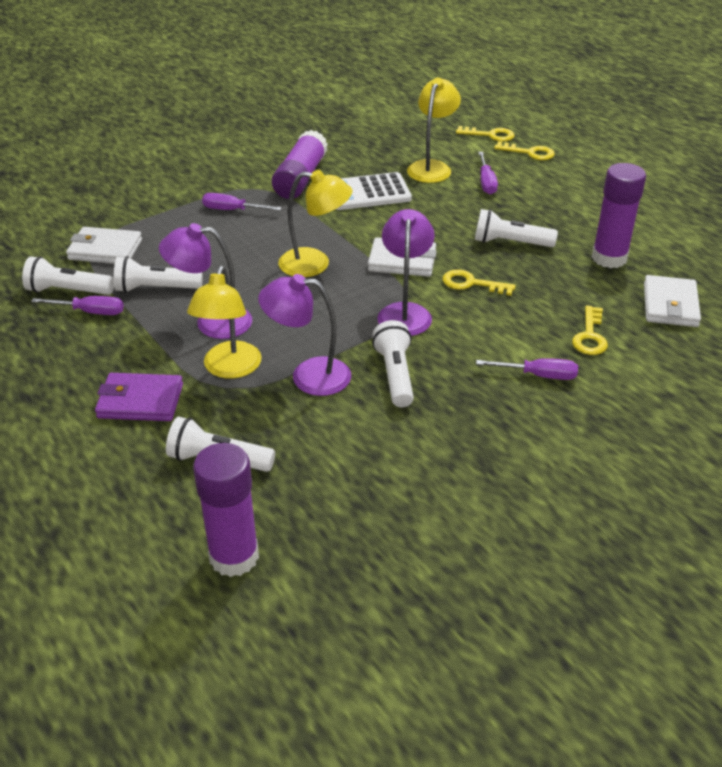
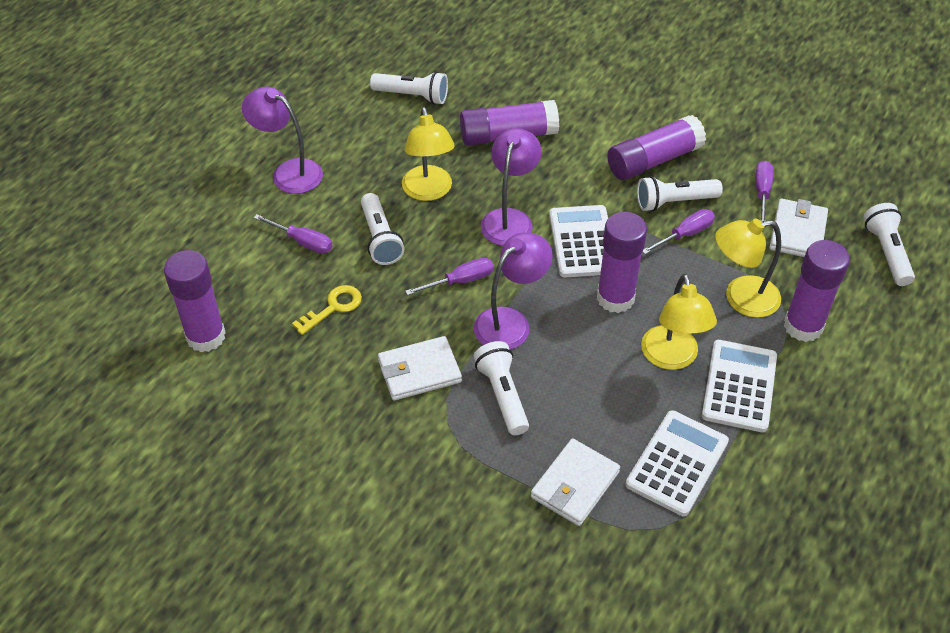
purple glue stick: 3 -> 5
purple wallet: 1 -> 0
white calculator: 1 -> 3
yellow key: 4 -> 1

